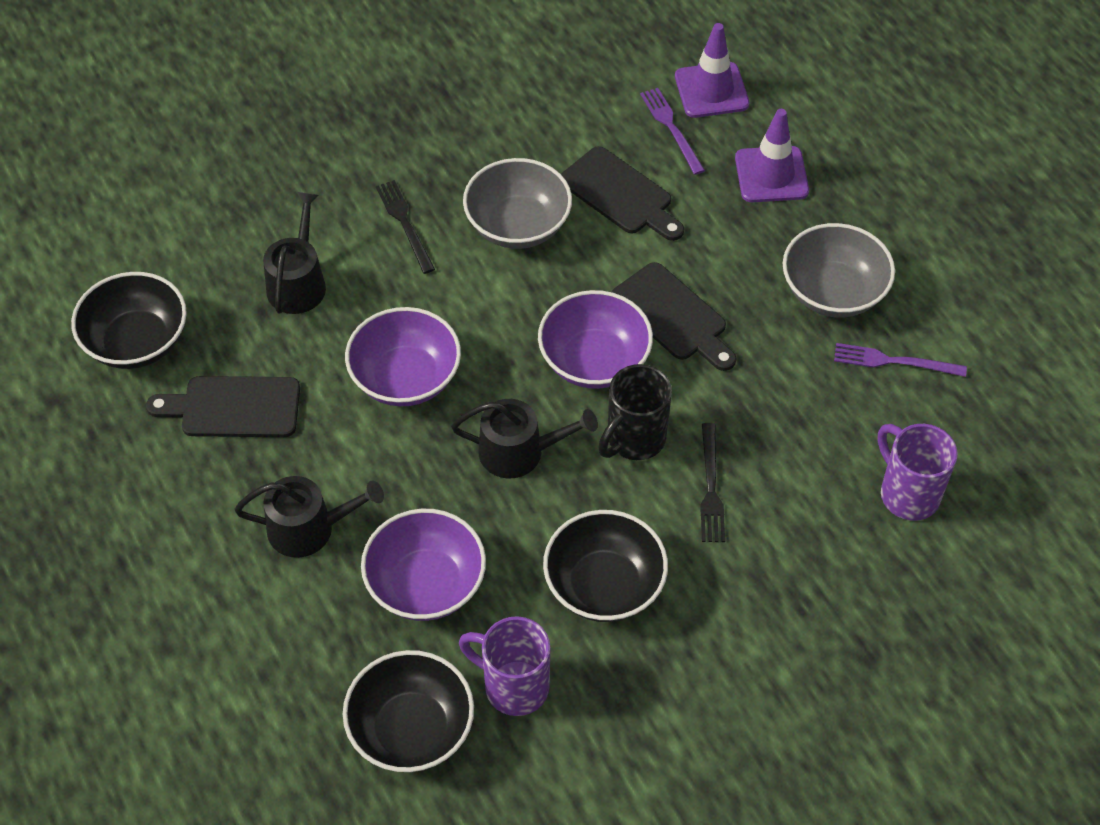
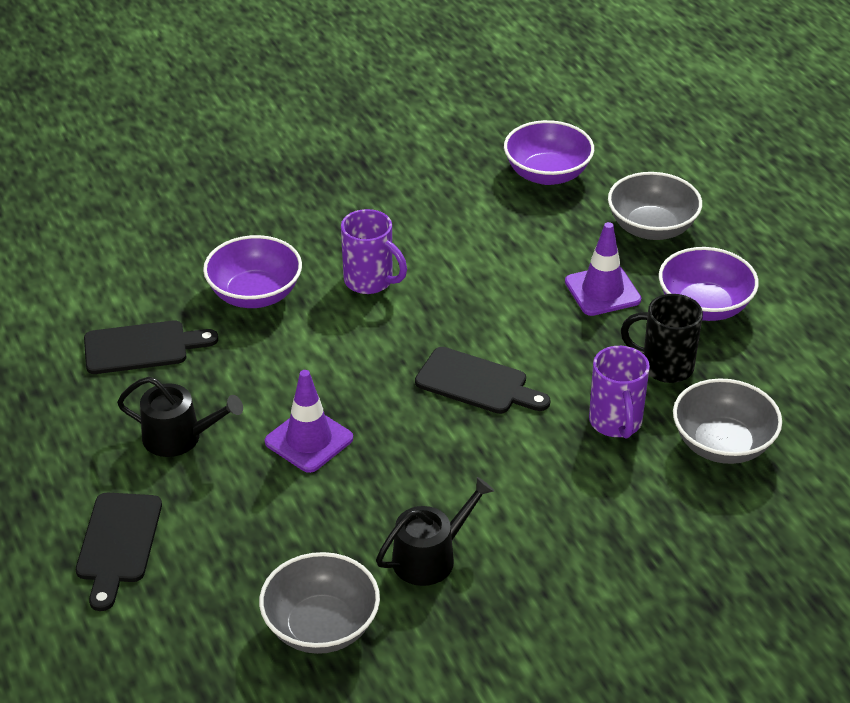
black bowl: 3 -> 0
black fork: 2 -> 0
black watering can: 3 -> 2
grey bowl: 2 -> 3
purple fork: 2 -> 0

